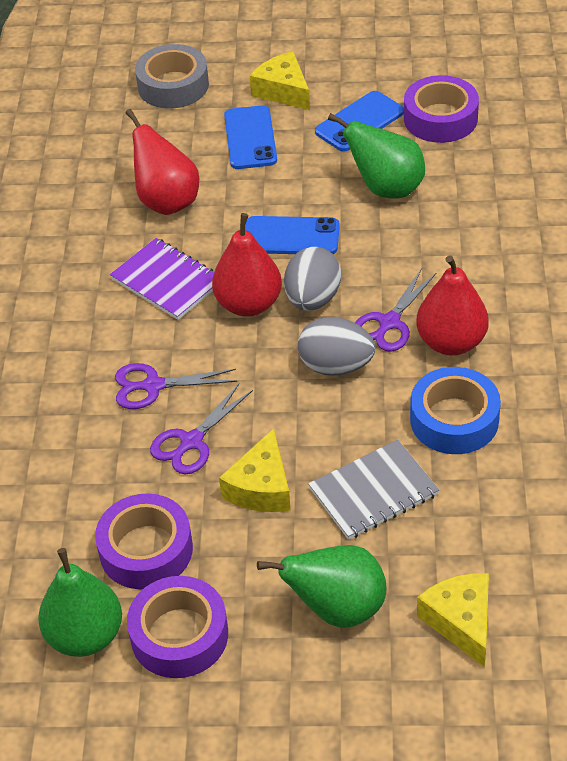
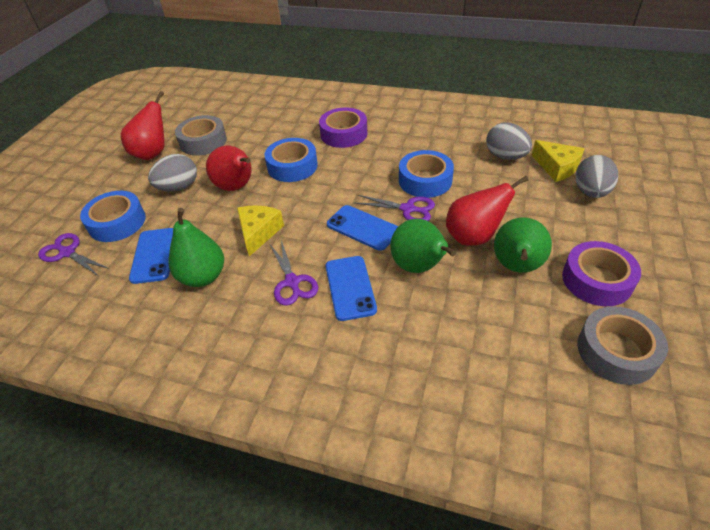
blue tape: 1 -> 3
grey egg: 2 -> 3
grey notebook: 1 -> 0
grey tape: 1 -> 2
purple notebook: 1 -> 0
purple tape: 3 -> 2
yellow cheese: 3 -> 2

